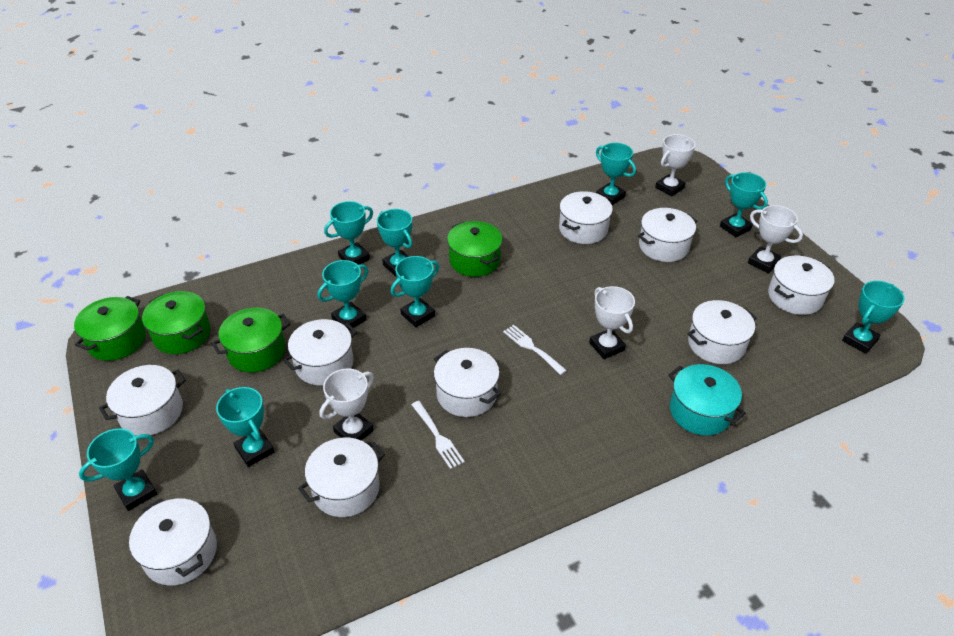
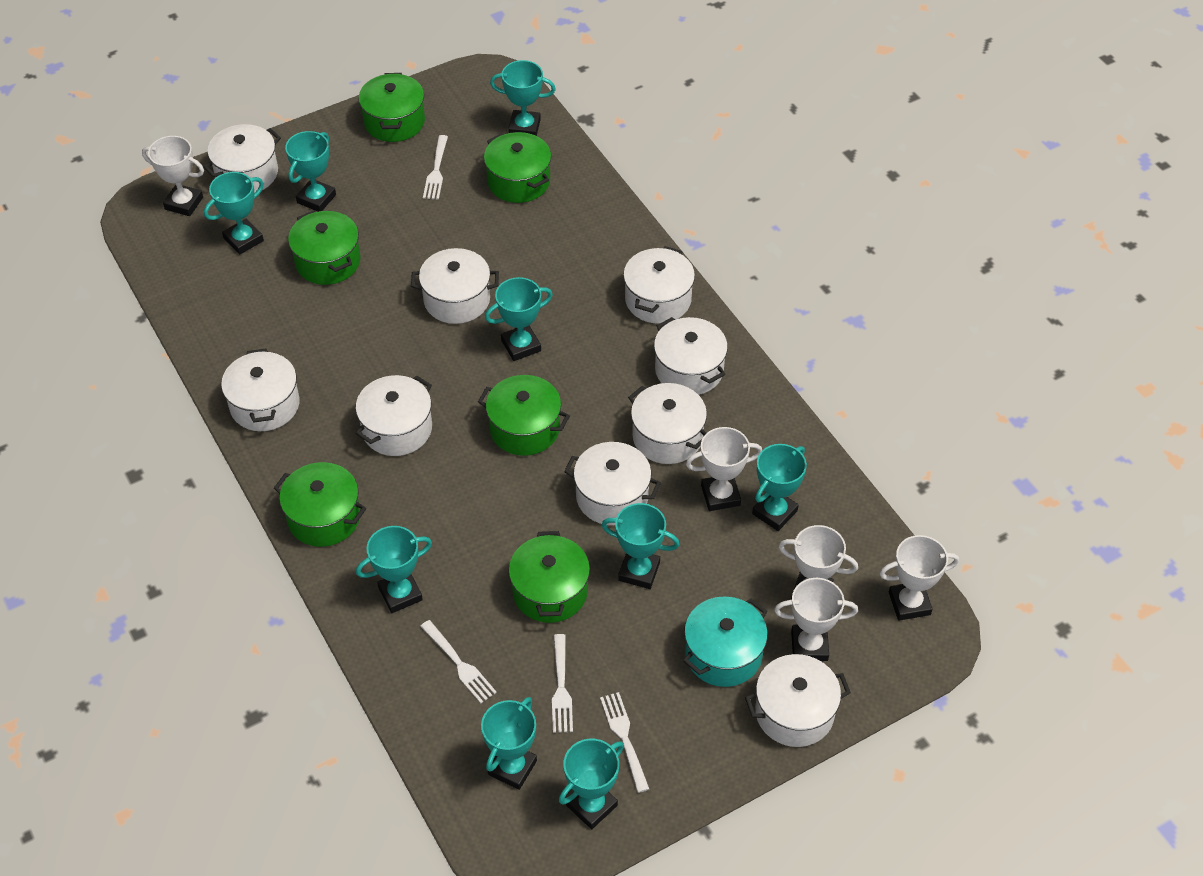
green pot: 4 -> 6
white fork: 2 -> 4
white trophy: 4 -> 5

